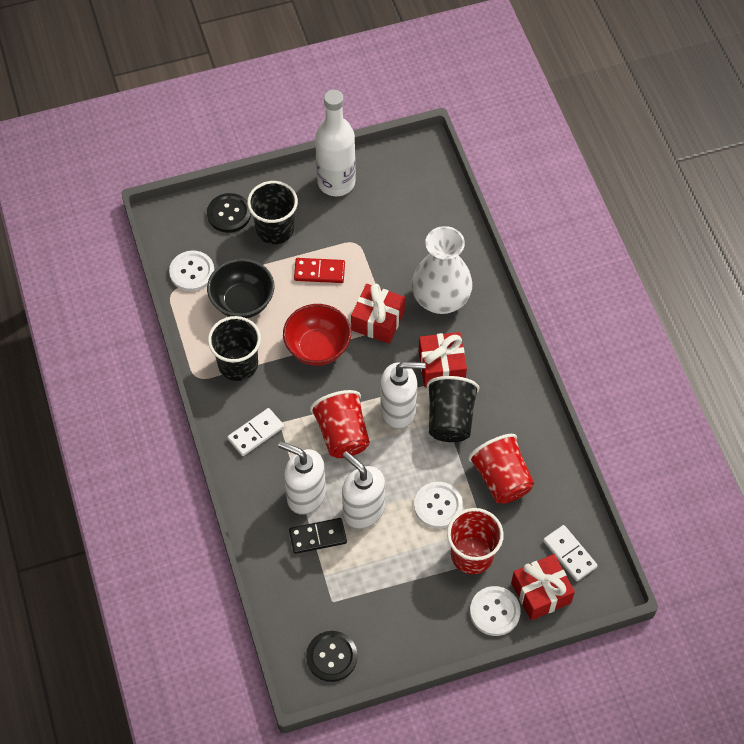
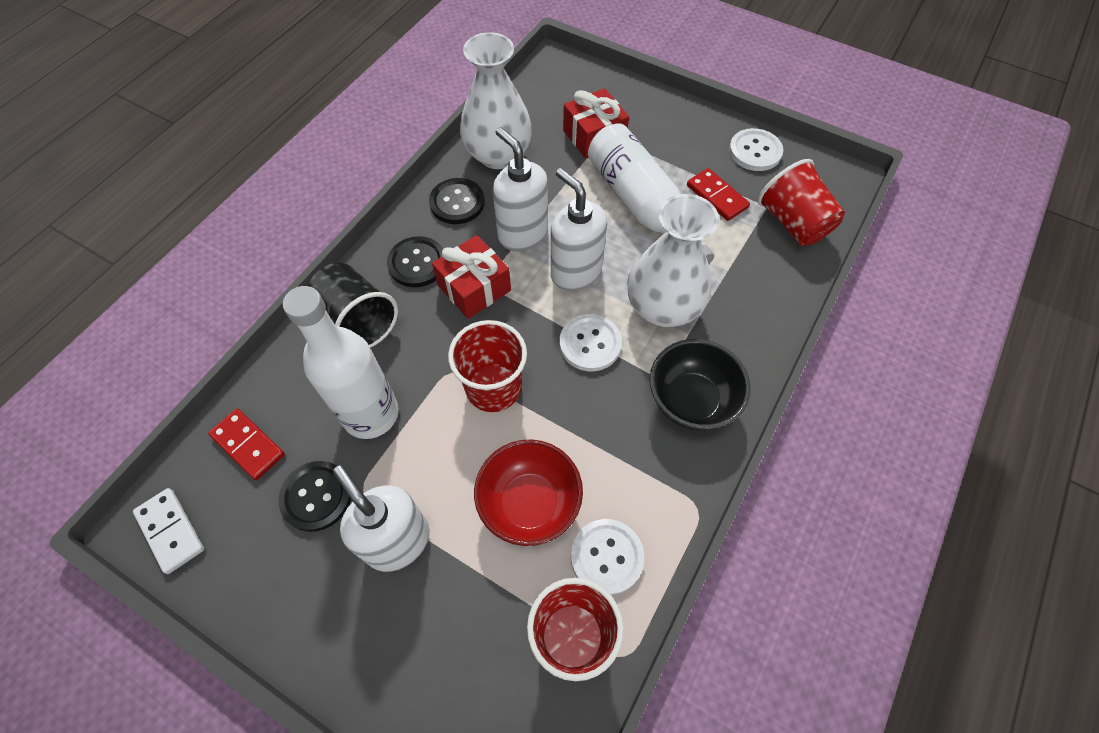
black button: 2 -> 3
black cup: 3 -> 1
black domino: 1 -> 0
red domino: 1 -> 2
red gift: 3 -> 2
white bottle: 1 -> 2
white domino: 2 -> 1
white vase: 1 -> 2

